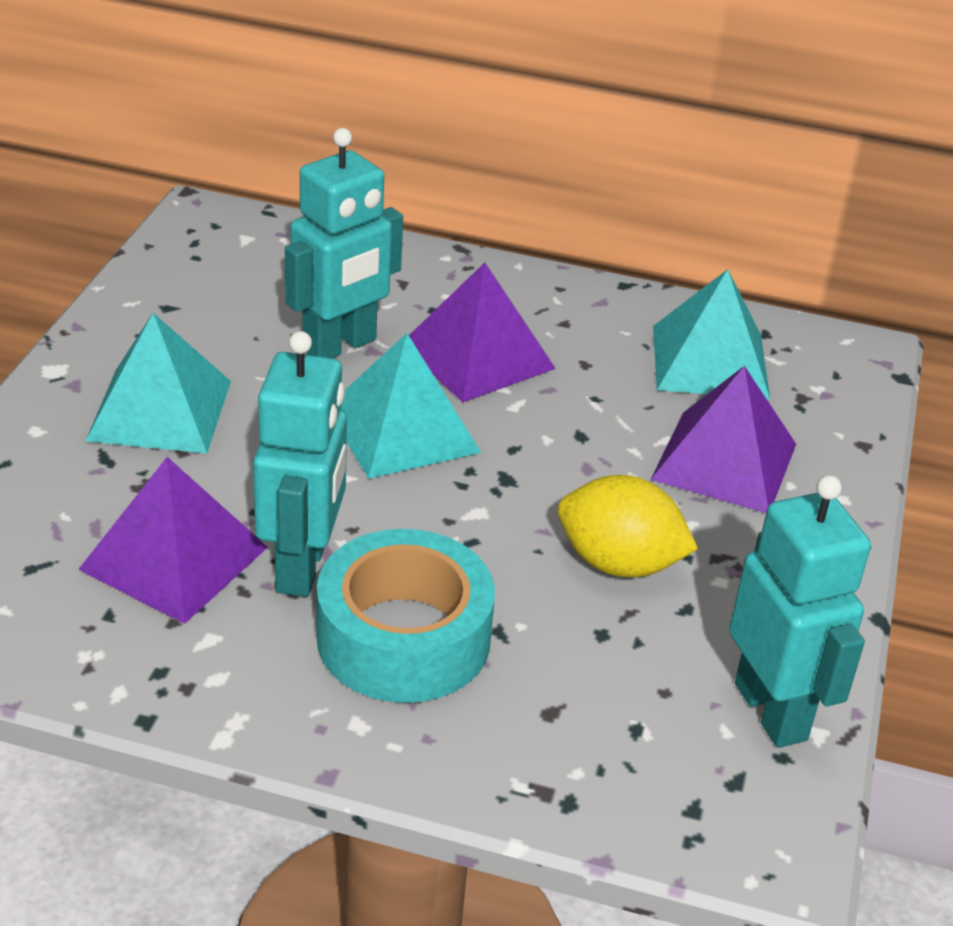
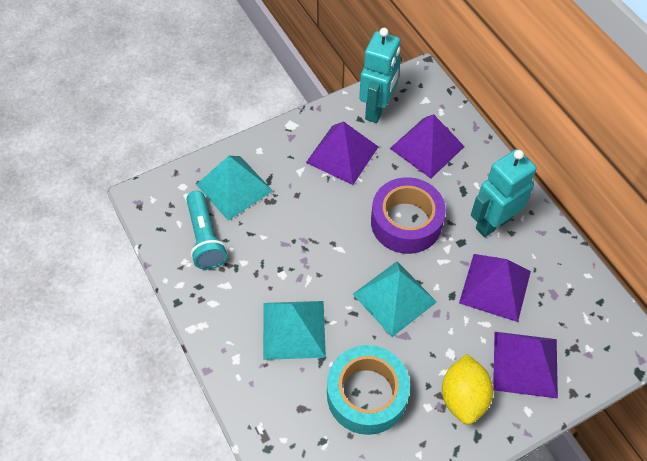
purple pyramid: 3 -> 4
purple tape: 0 -> 1
turquoise flashlight: 0 -> 1
turquoise robot: 3 -> 2

